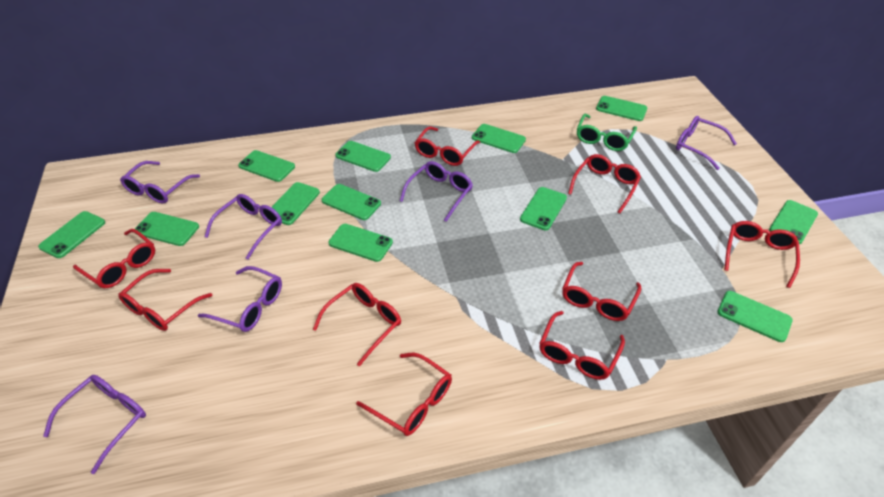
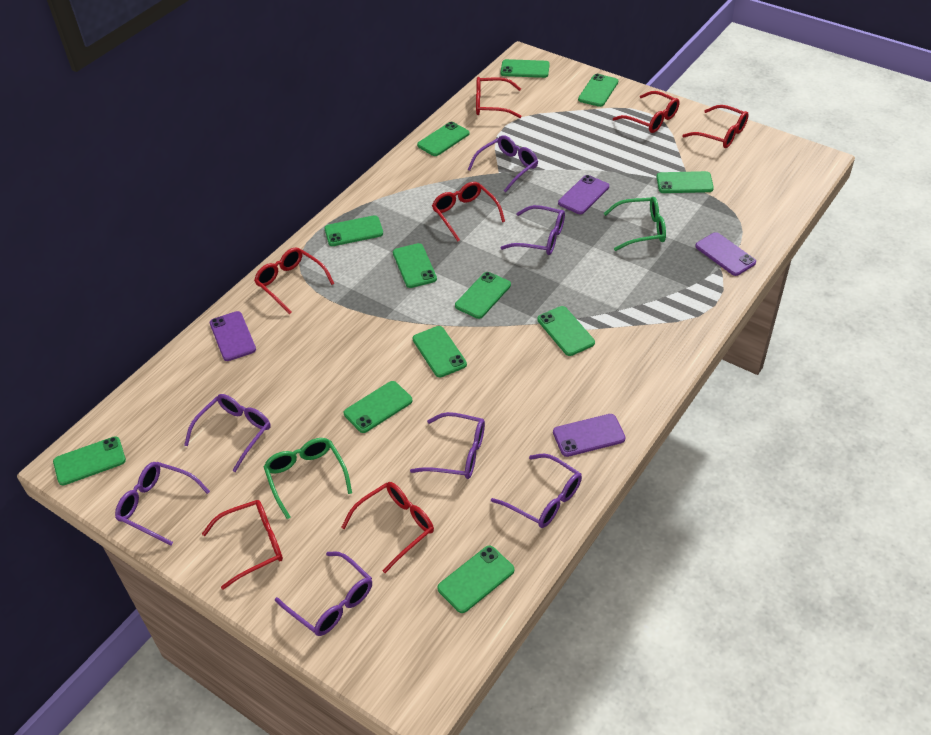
green glasses: 1 -> 2
purple glasses: 6 -> 7
purple phone: 0 -> 4
red glasses: 9 -> 7

